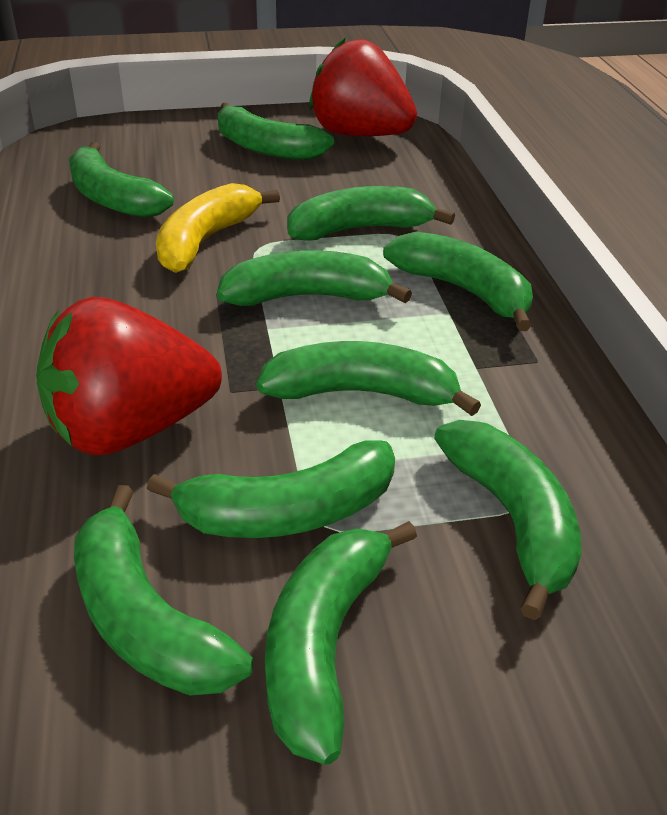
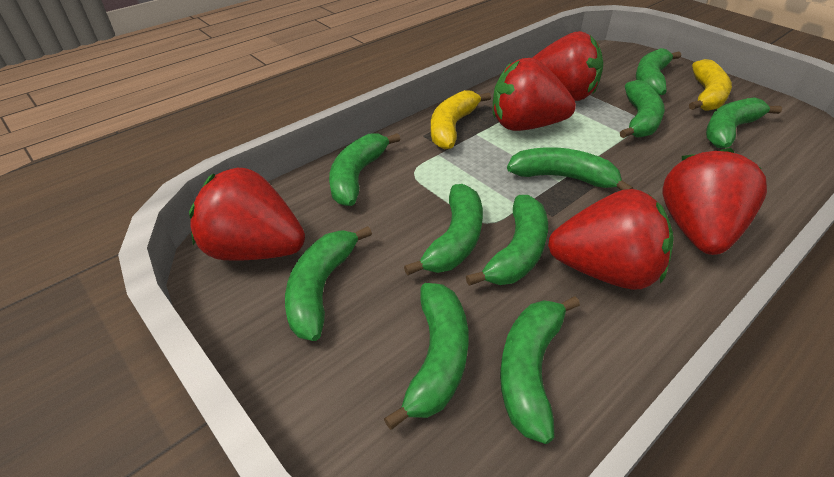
red strawberry: 2 -> 5
yellow banana: 1 -> 2

